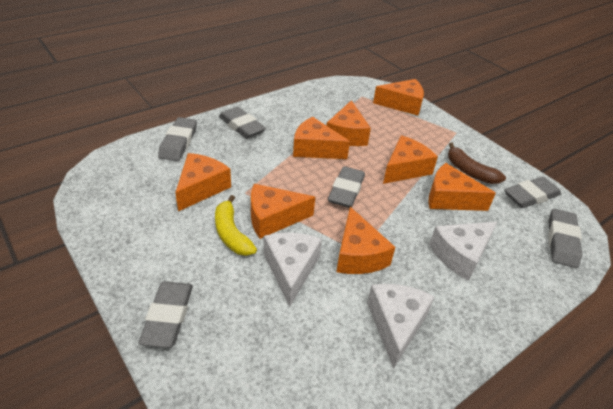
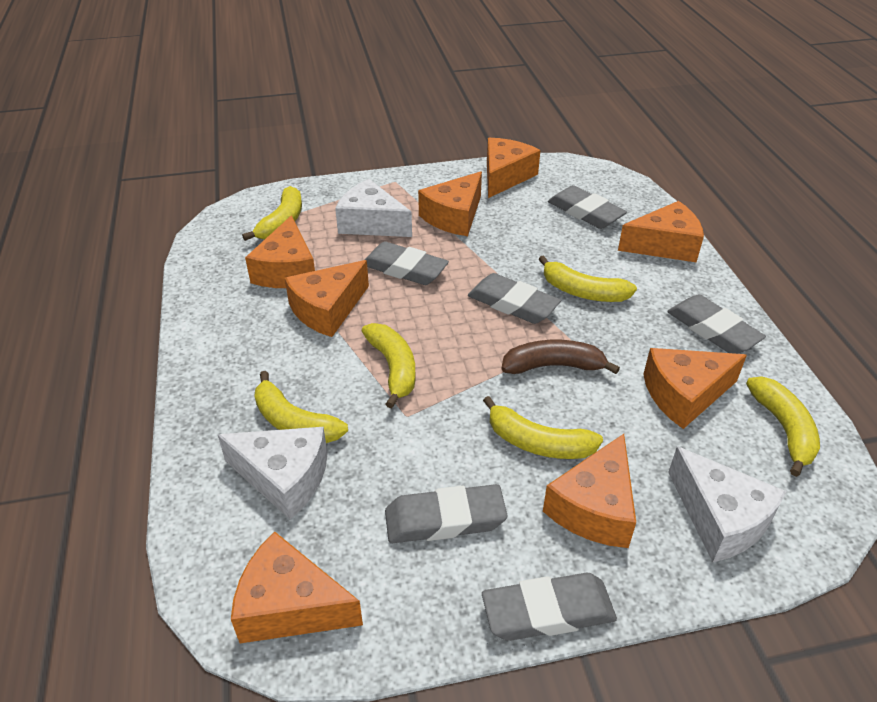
yellow banana: 1 -> 6

